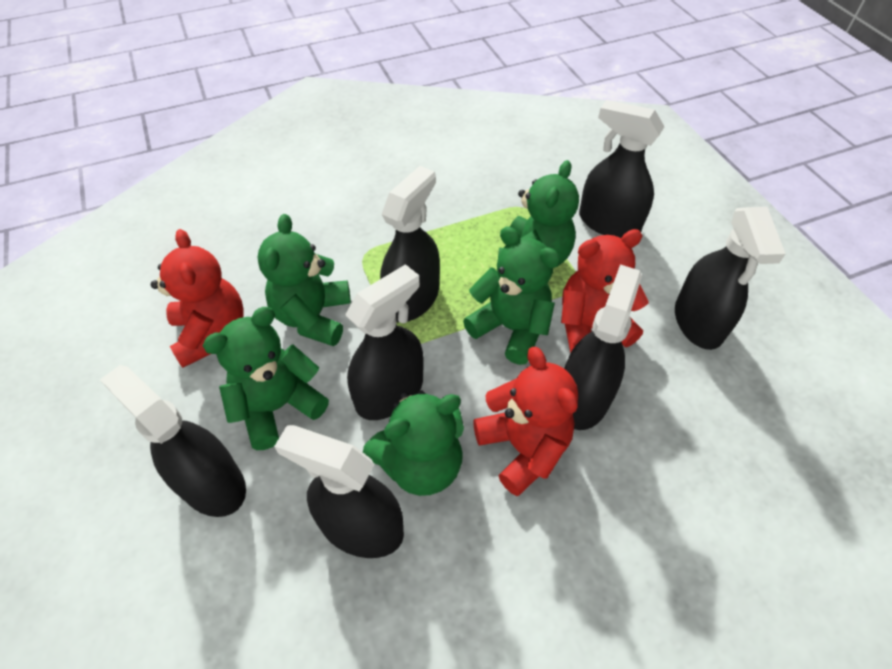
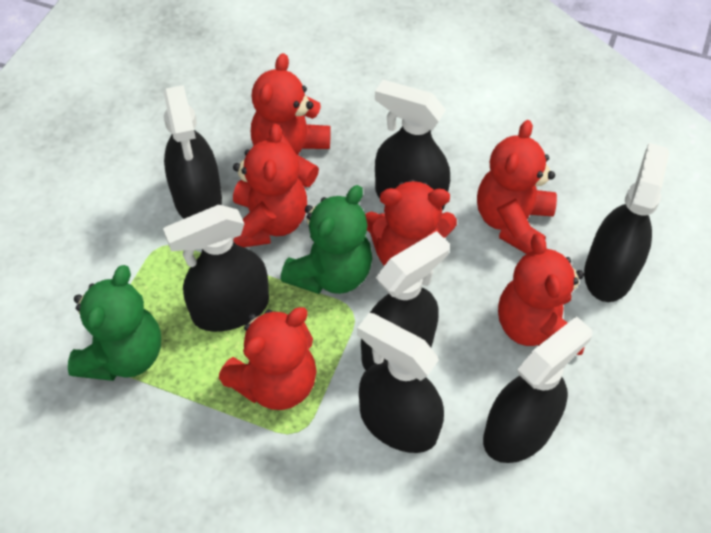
green teddy bear: 5 -> 2
red teddy bear: 3 -> 6

